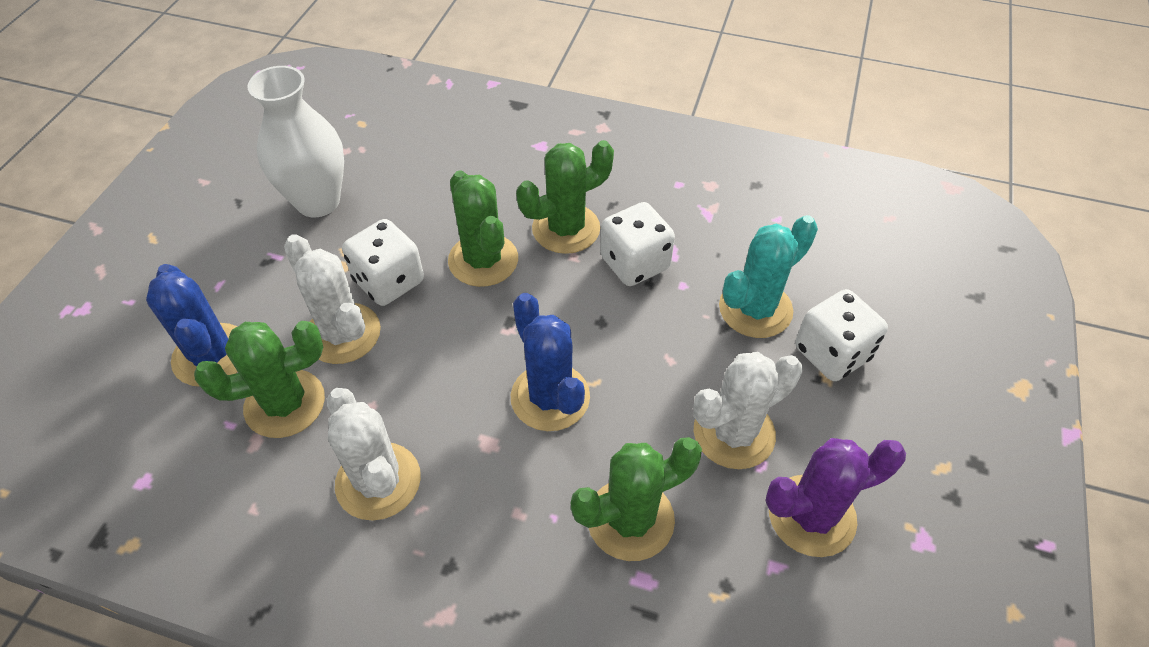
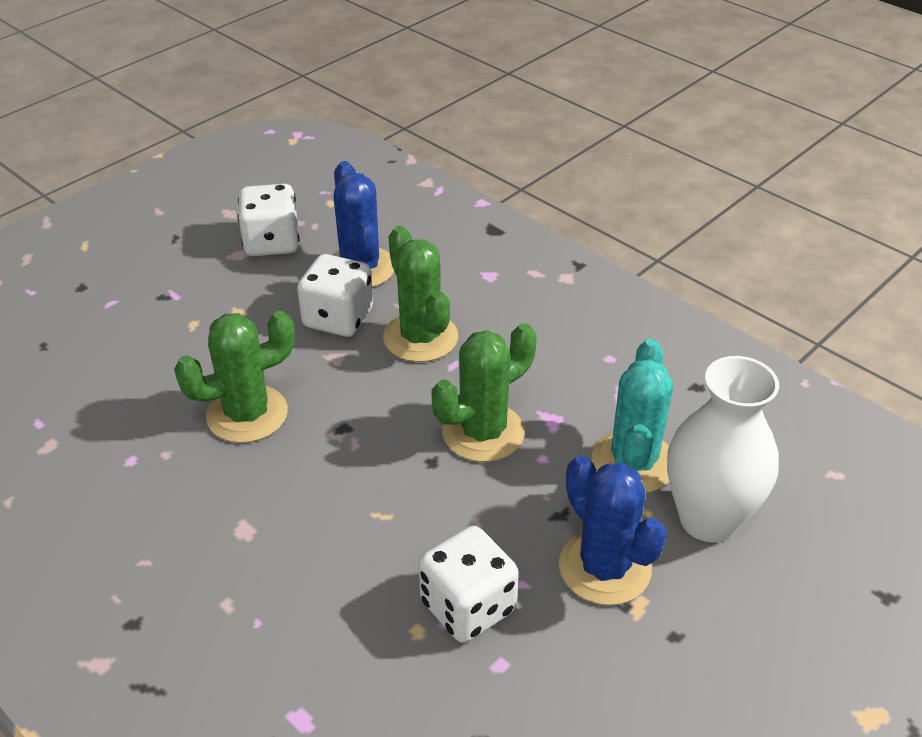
green cactus: 4 -> 3
purple cactus: 1 -> 0
white cactus: 3 -> 0

